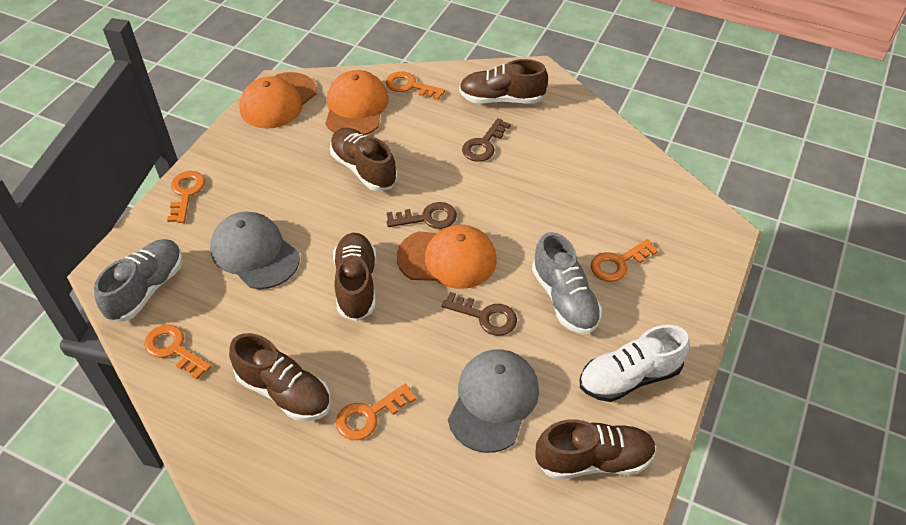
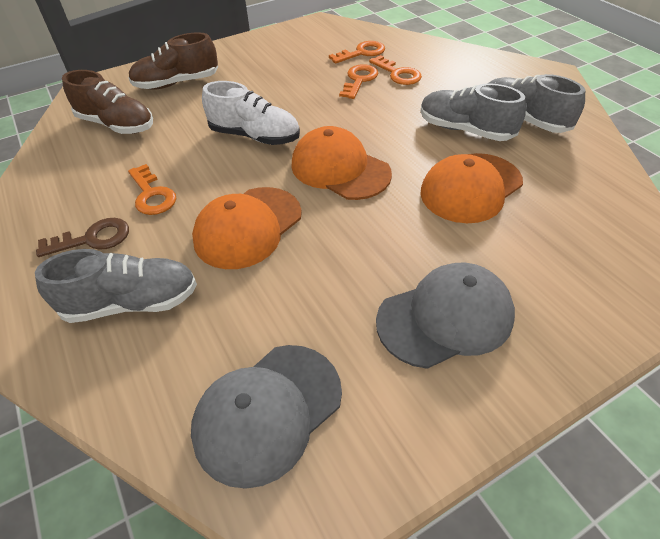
brown key: 3 -> 1
brown shoe: 5 -> 2
grey shoe: 2 -> 3
orange key: 5 -> 4

